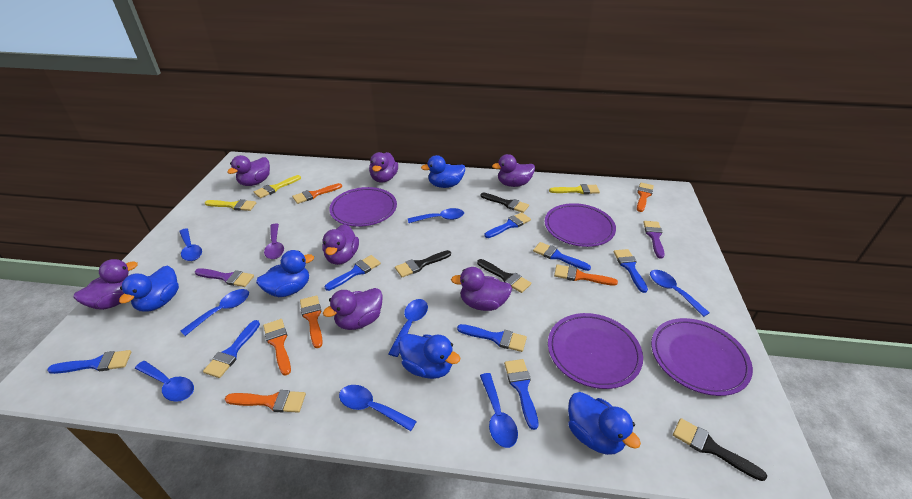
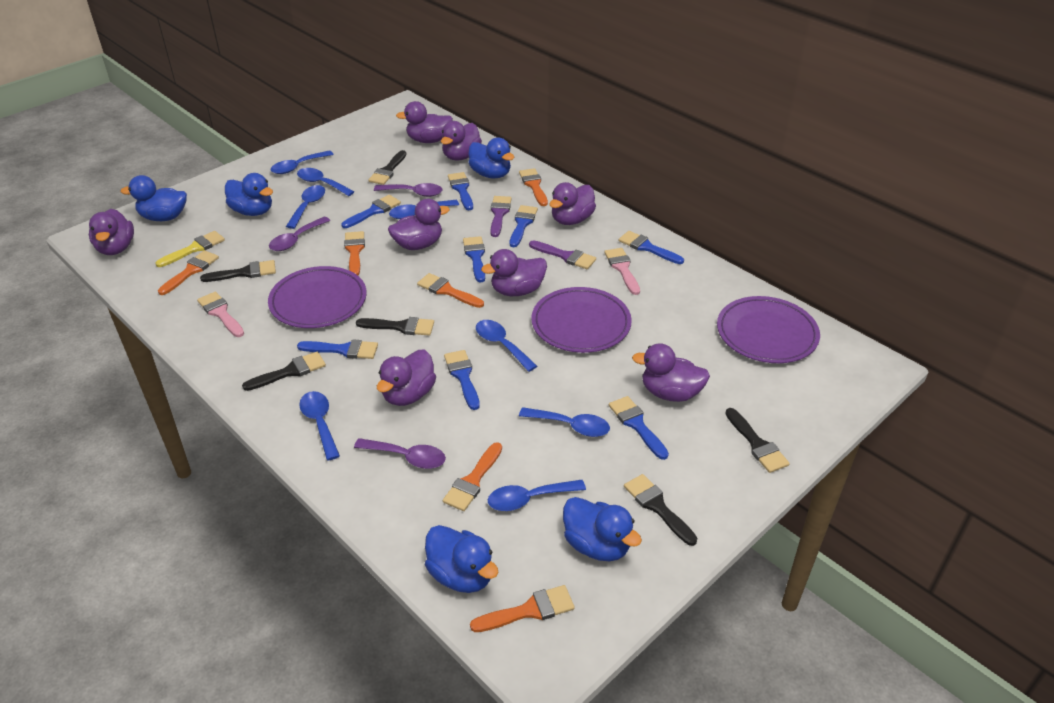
black brush: 4 -> 6
pink brush: 0 -> 2
purple duck: 7 -> 8
purple plate: 4 -> 3
purple spoon: 1 -> 3
yellow brush: 3 -> 1

